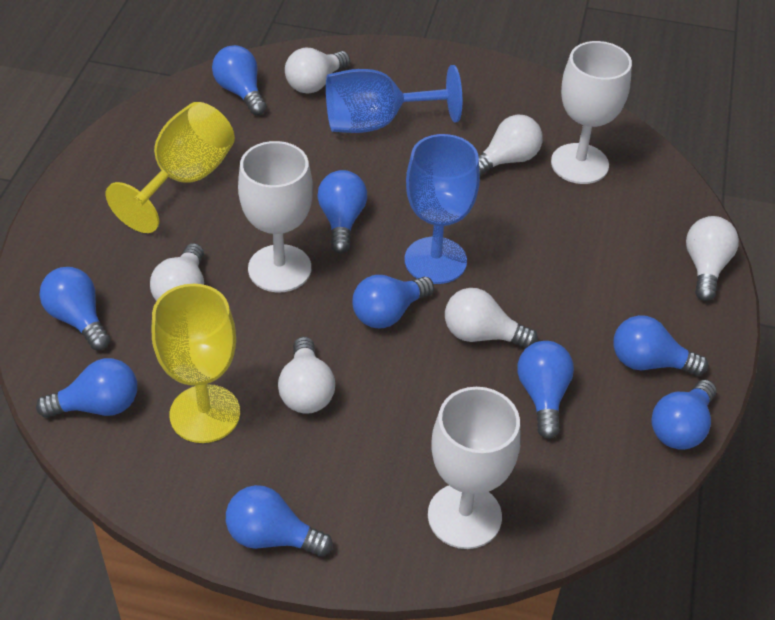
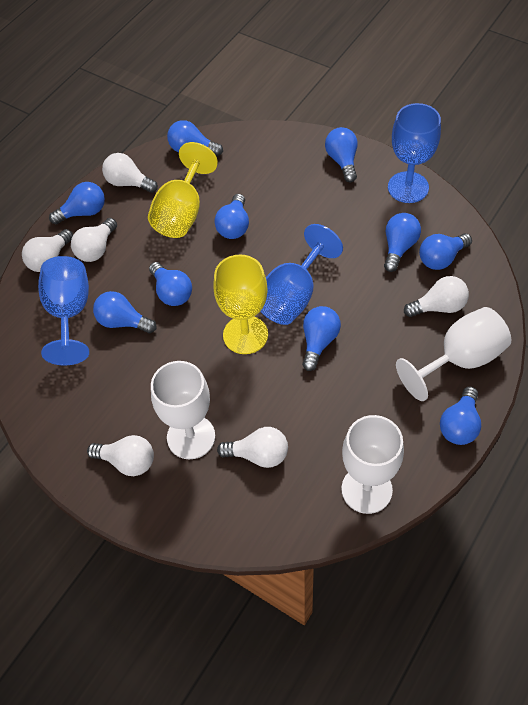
blue goblet: 2 -> 3
blue light bulb: 9 -> 10

